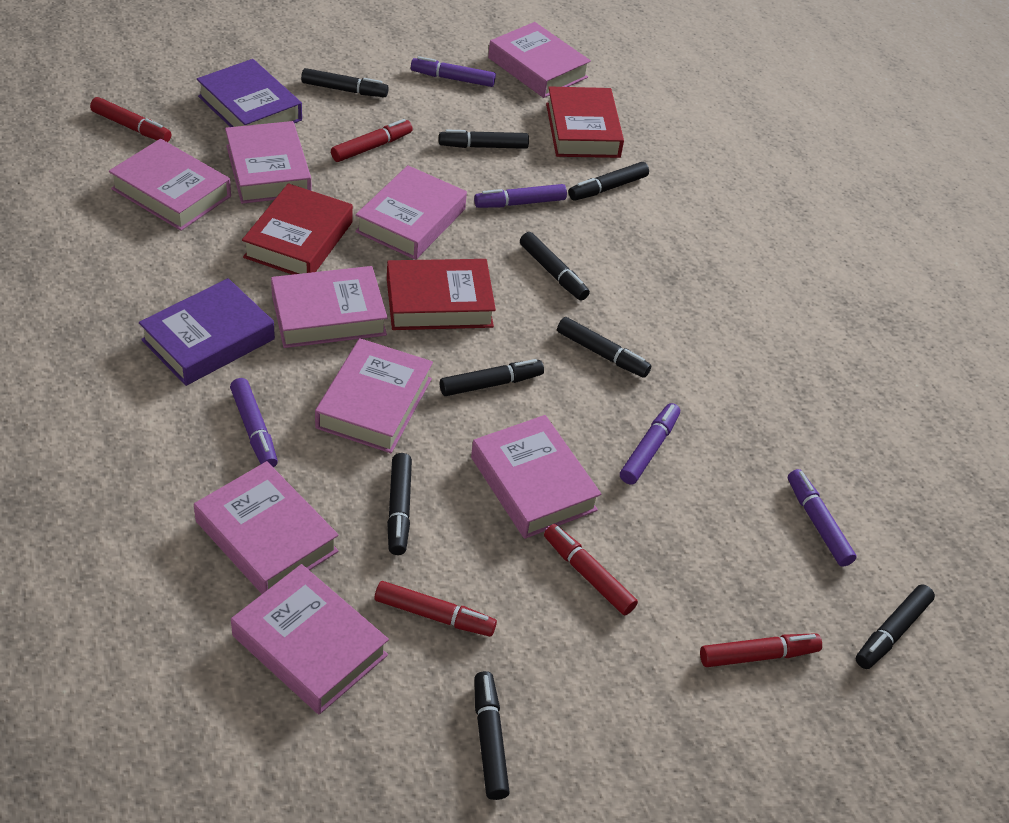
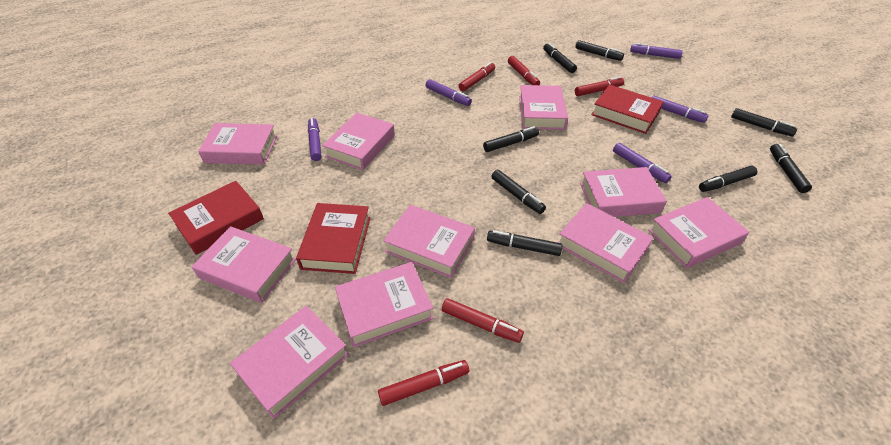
black marker: 9 -> 8
pink book: 9 -> 10
purple book: 2 -> 0

